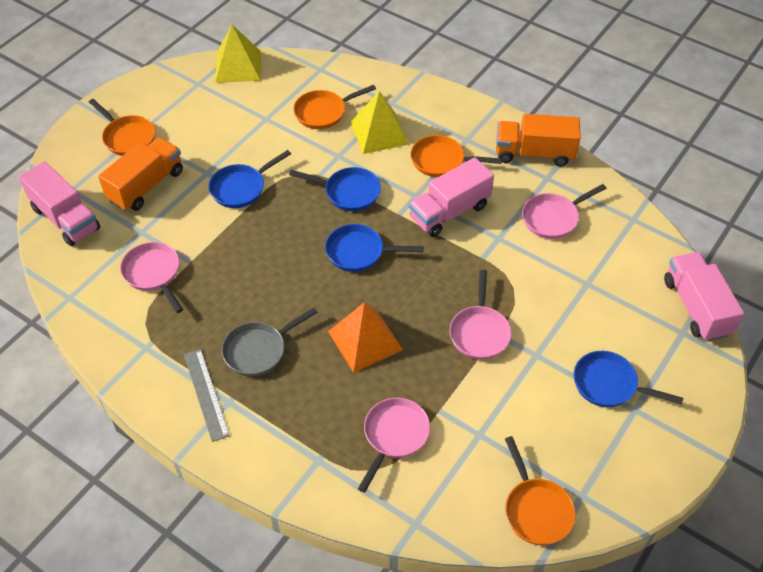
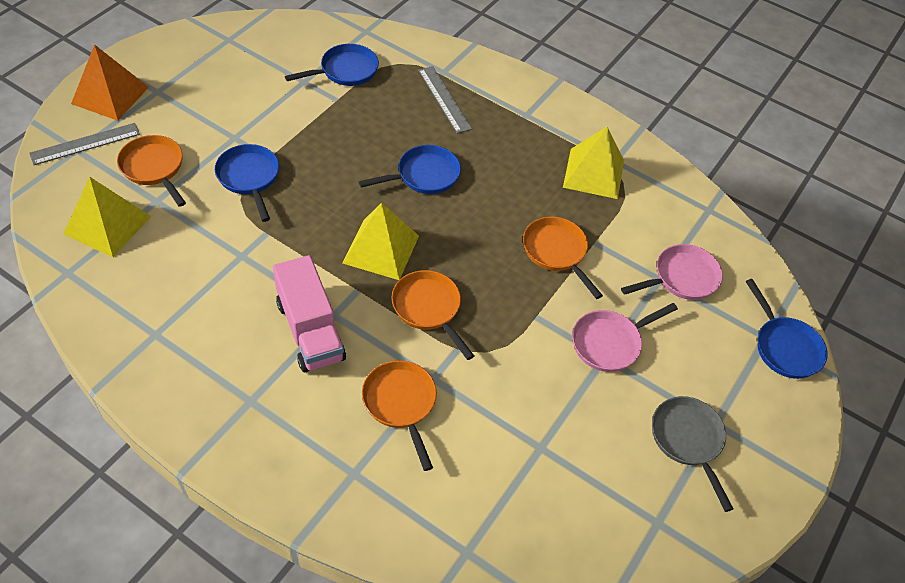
grey ruler: 1 -> 2
orange truck: 2 -> 0
pink pan: 4 -> 2
pink truck: 3 -> 1
yellow pyramid: 2 -> 3

